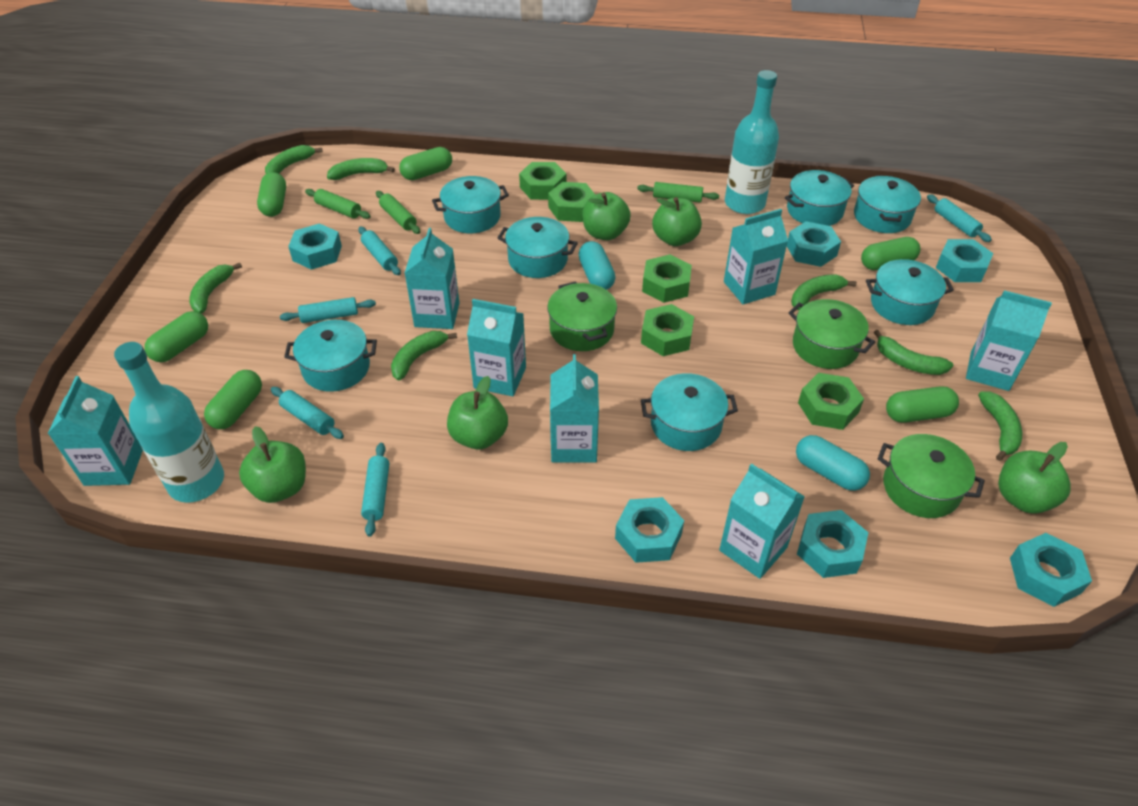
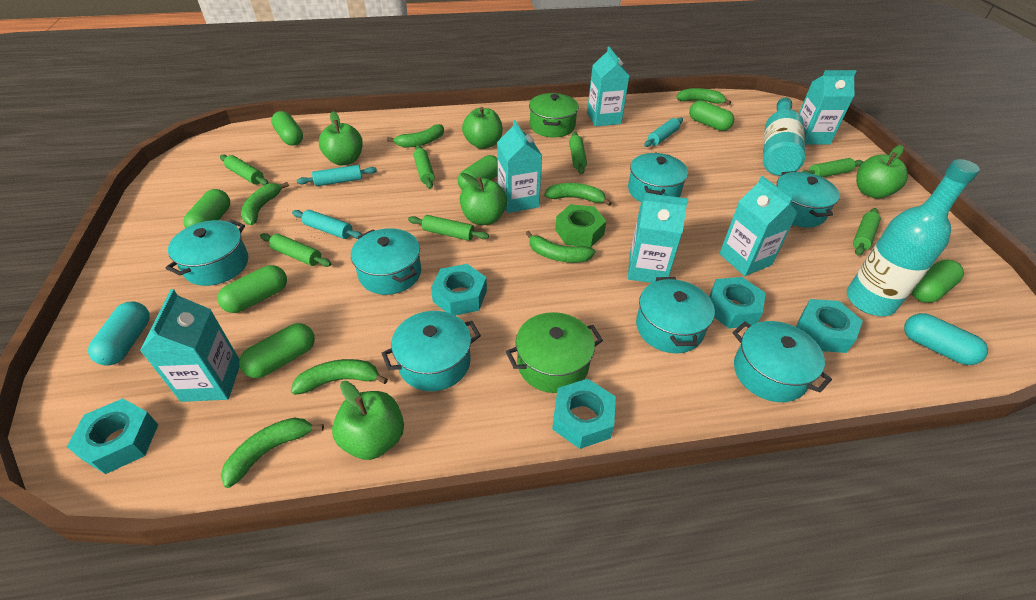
green capsule: 6 -> 7
green nut: 5 -> 1
green pot: 3 -> 2
green rolling pin: 3 -> 7
turquoise carton: 7 -> 6
turquoise nut: 6 -> 5
turquoise rolling pin: 5 -> 3

